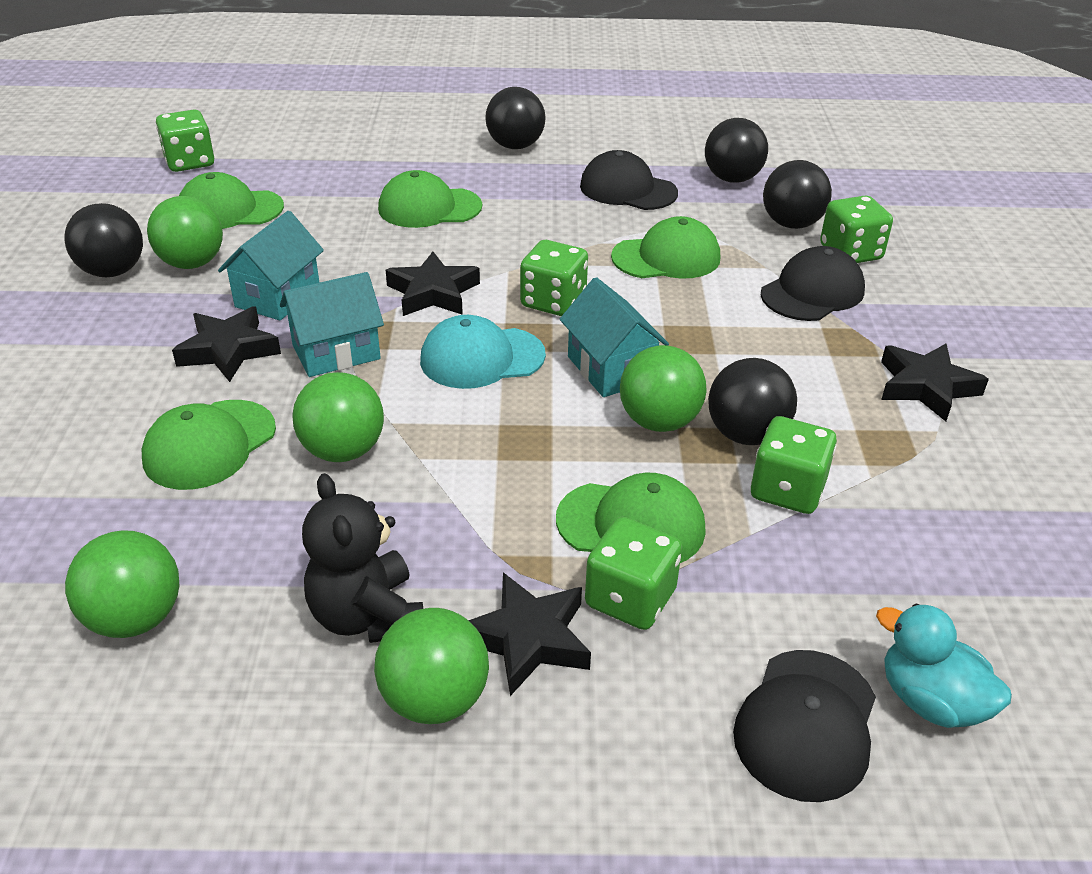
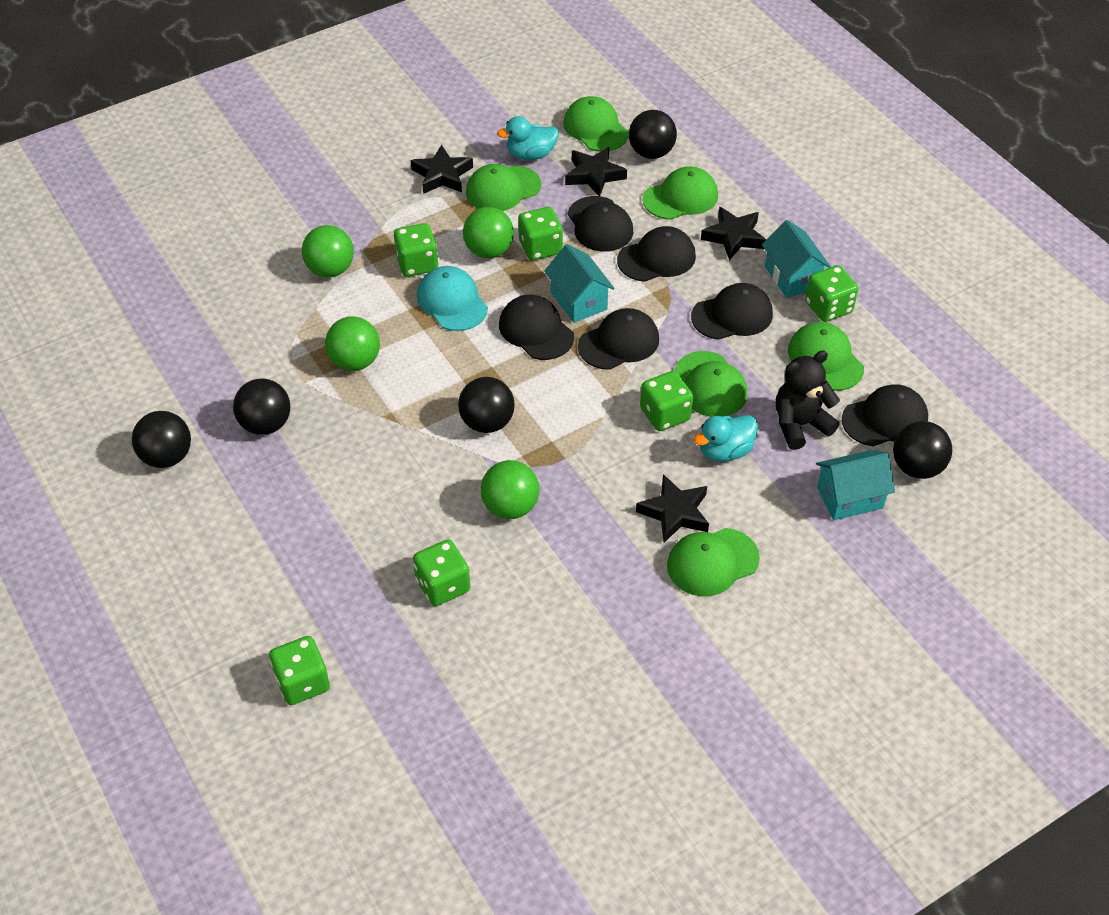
black cap: 3 -> 6
green ball: 5 -> 4
green cap: 5 -> 6
green dice: 5 -> 6
turquoise duck: 1 -> 2

